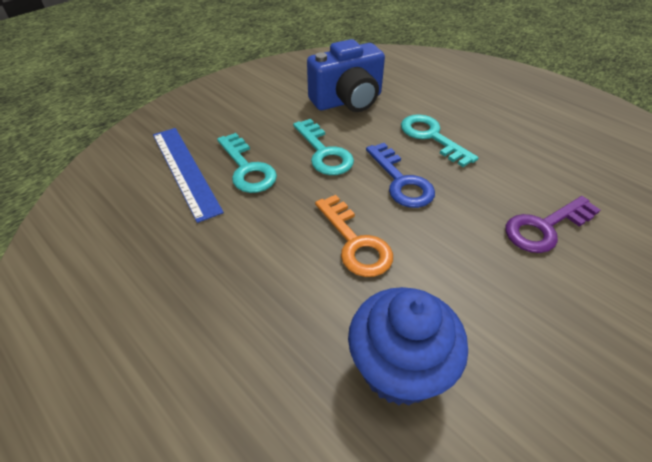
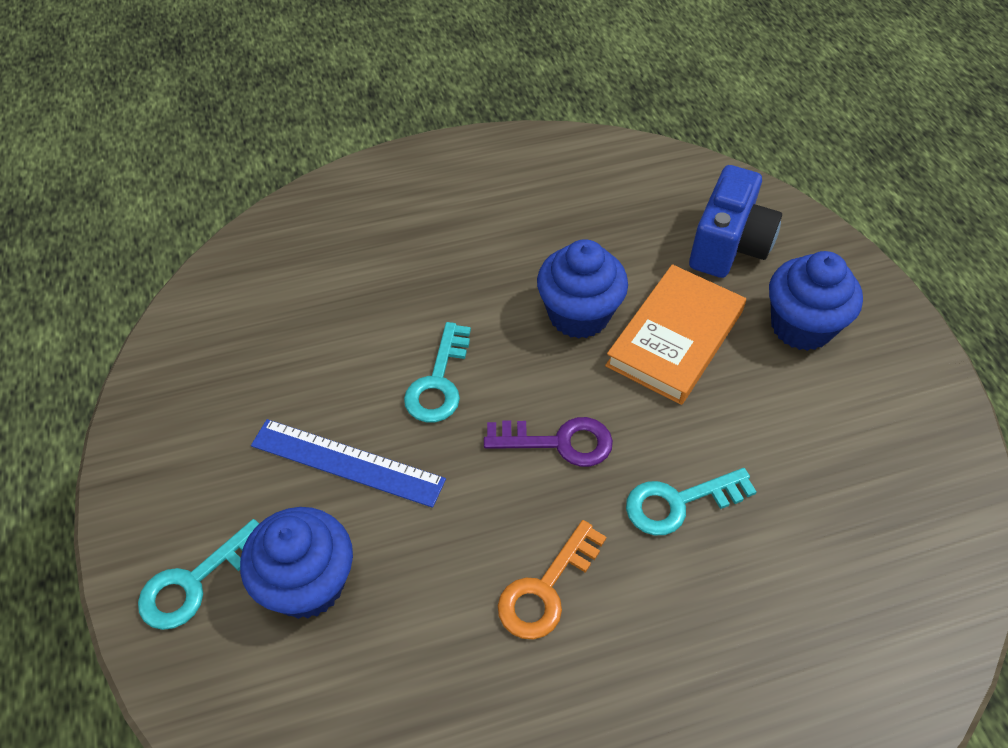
blue cupcake: 1 -> 3
blue key: 1 -> 0
orange book: 0 -> 1

